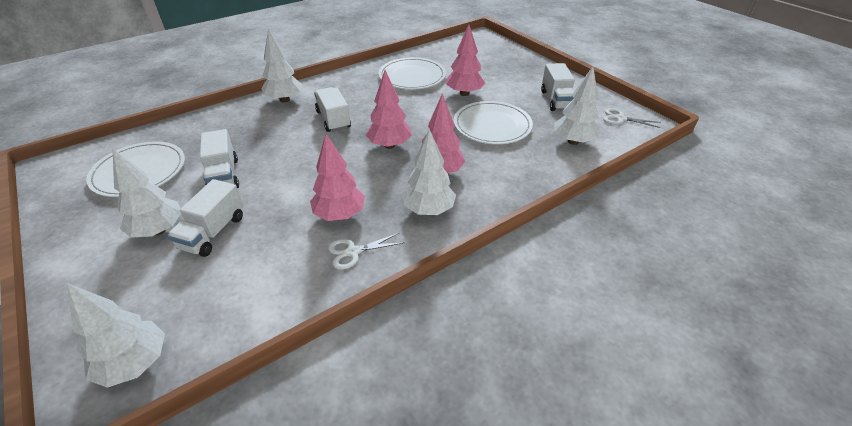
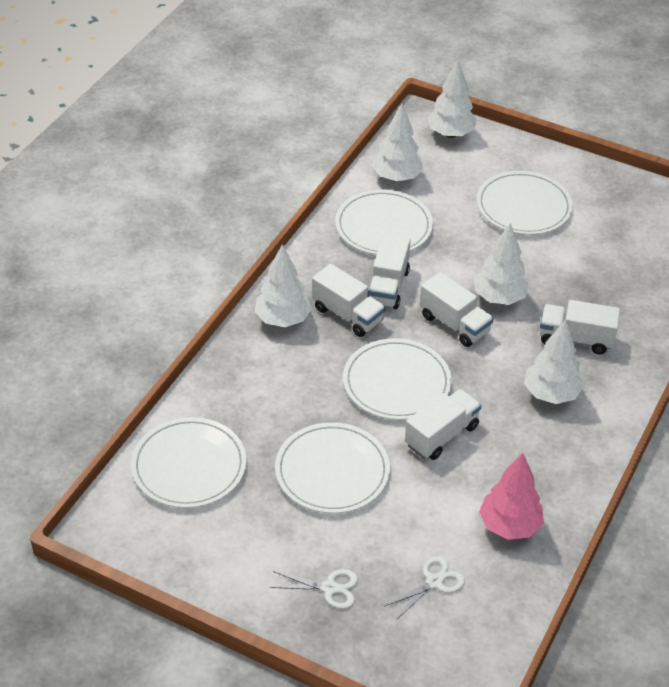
pink tree: 4 -> 1
white plate: 3 -> 5
white truck: 4 -> 5

